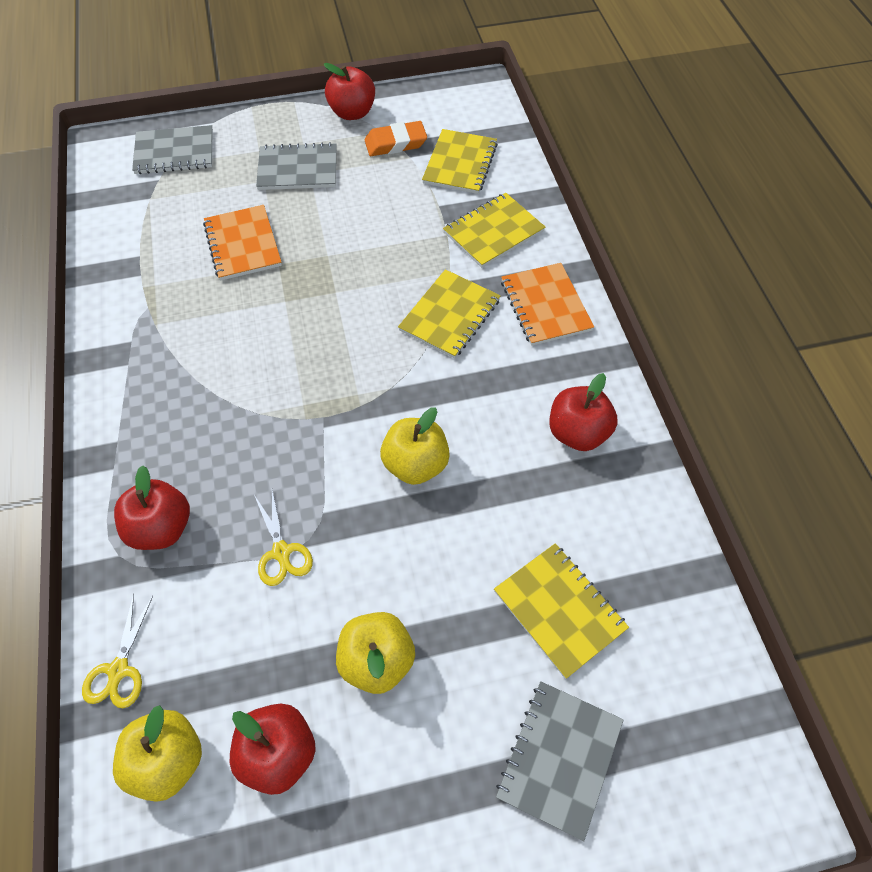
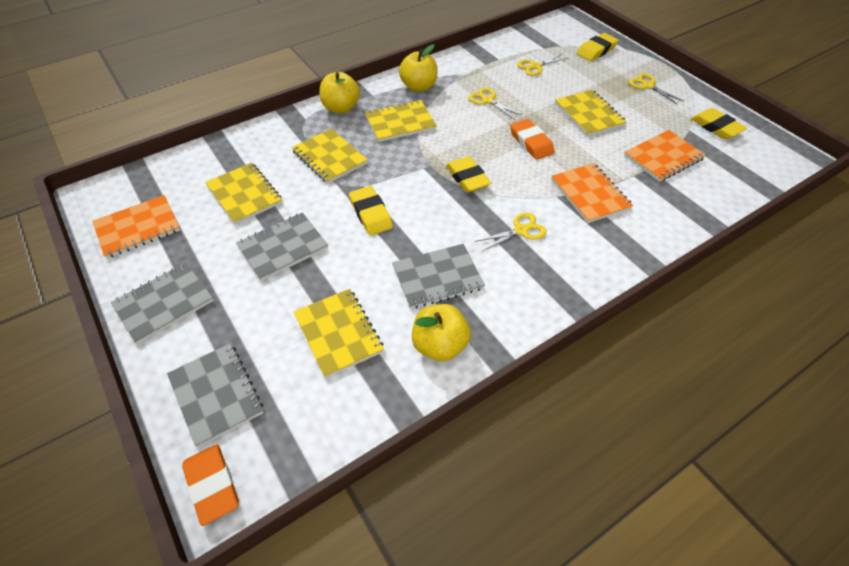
grey notebook: 3 -> 4
orange eraser: 1 -> 2
orange notebook: 2 -> 3
red apple: 4 -> 0
yellow eraser: 0 -> 4
yellow notebook: 4 -> 5
yellow scissors: 2 -> 4

